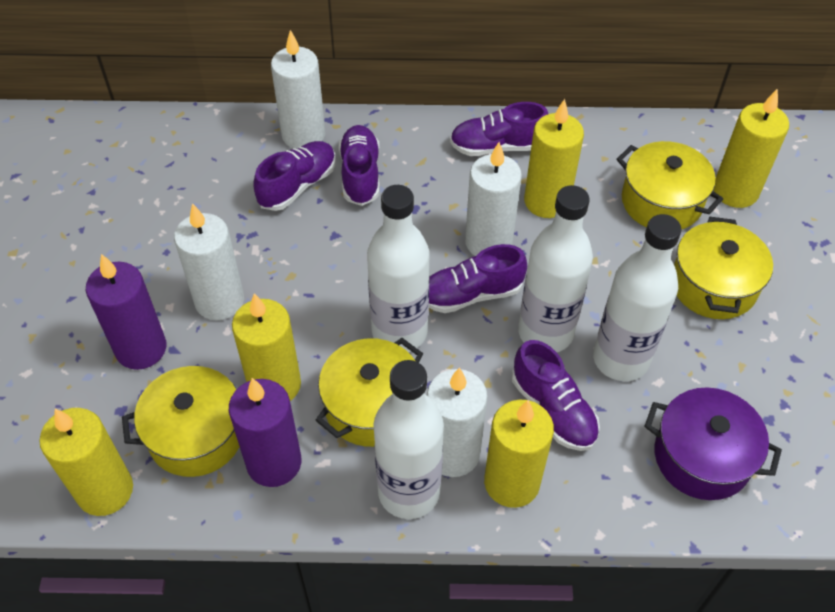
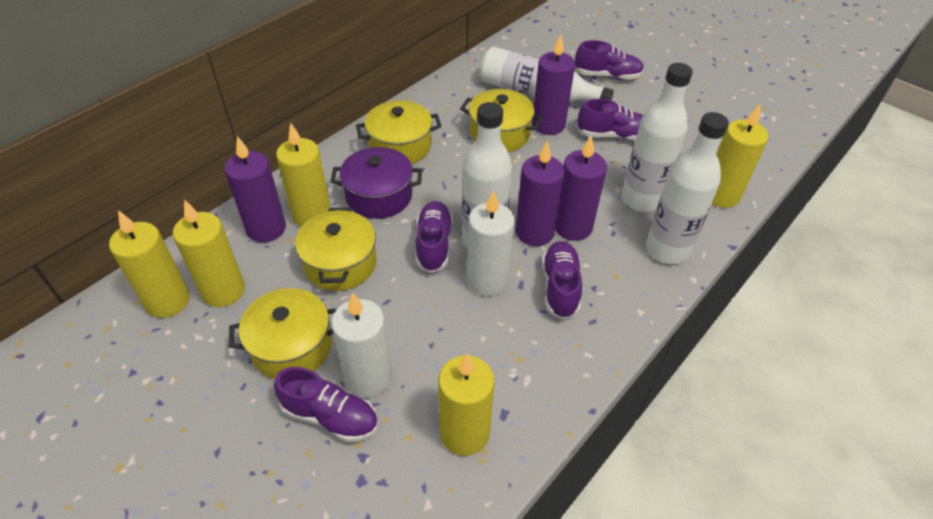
purple candle: 2 -> 4
white candle: 4 -> 2

